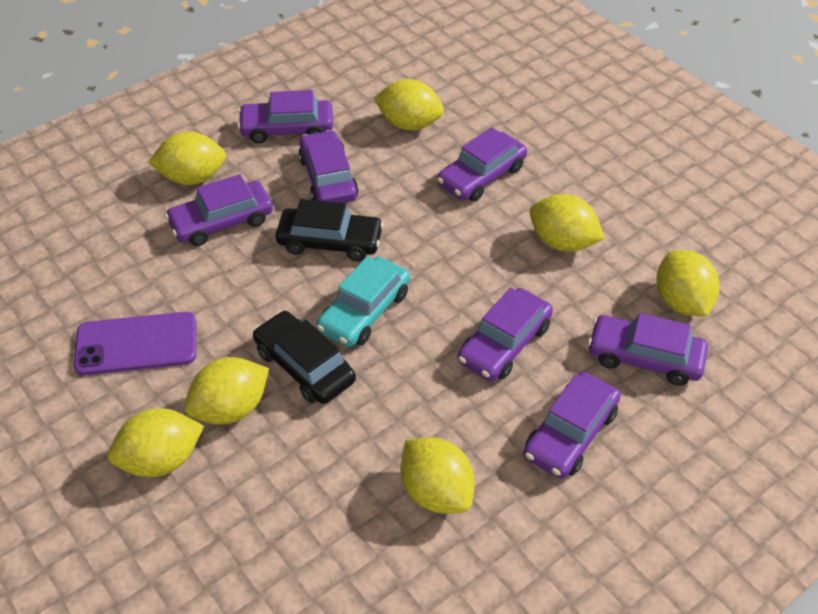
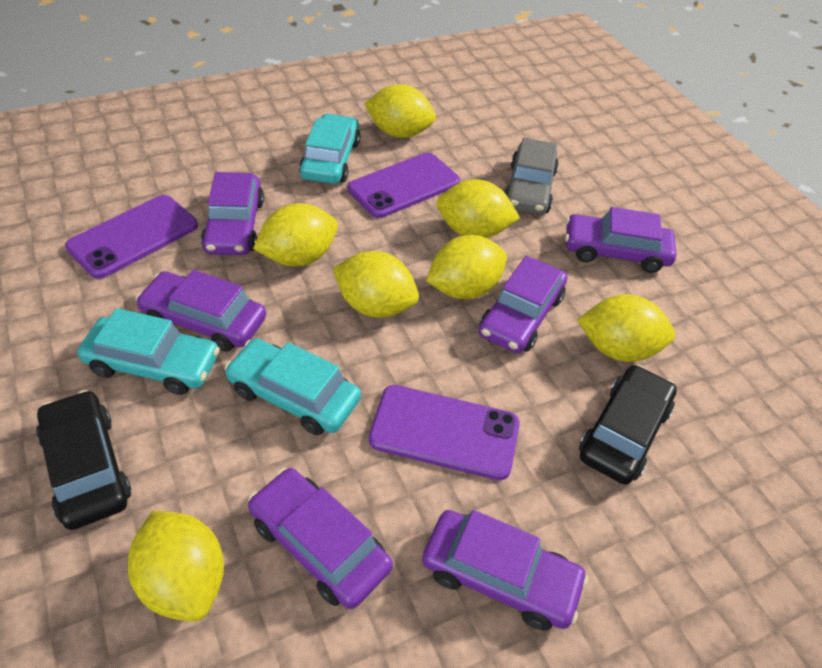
grey car: 0 -> 1
purple car: 7 -> 6
purple phone: 1 -> 3
turquoise car: 1 -> 3

